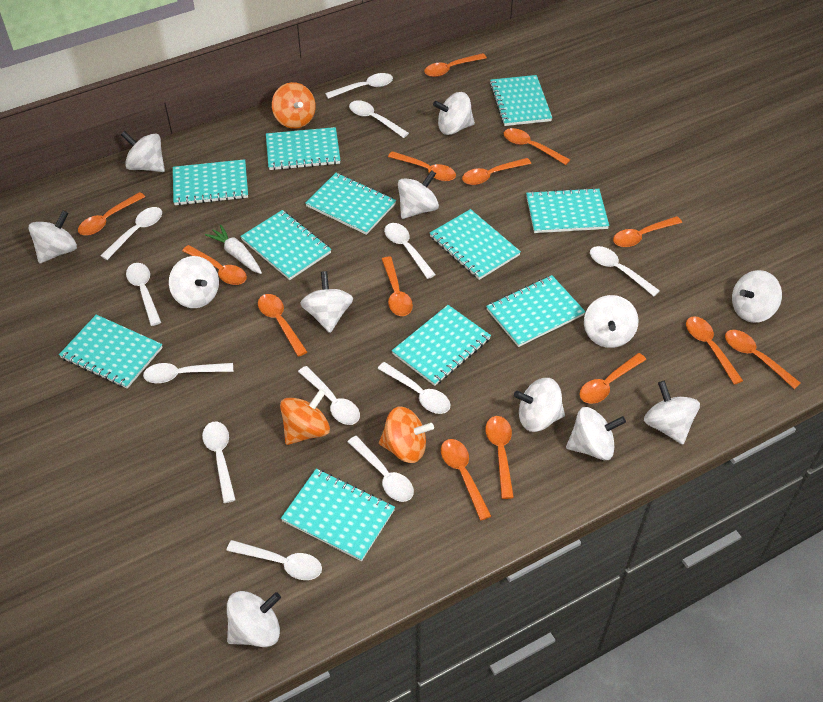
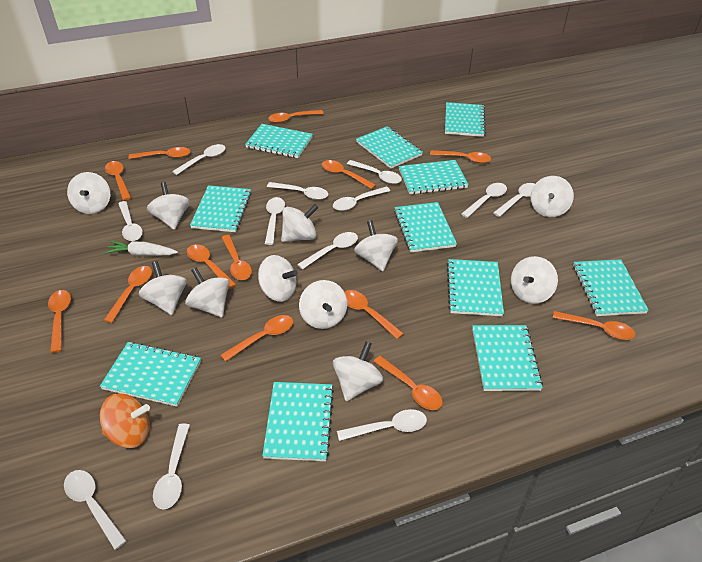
orange spinning top: 3 -> 1
orange spoon: 14 -> 13
white spinning top: 12 -> 11

